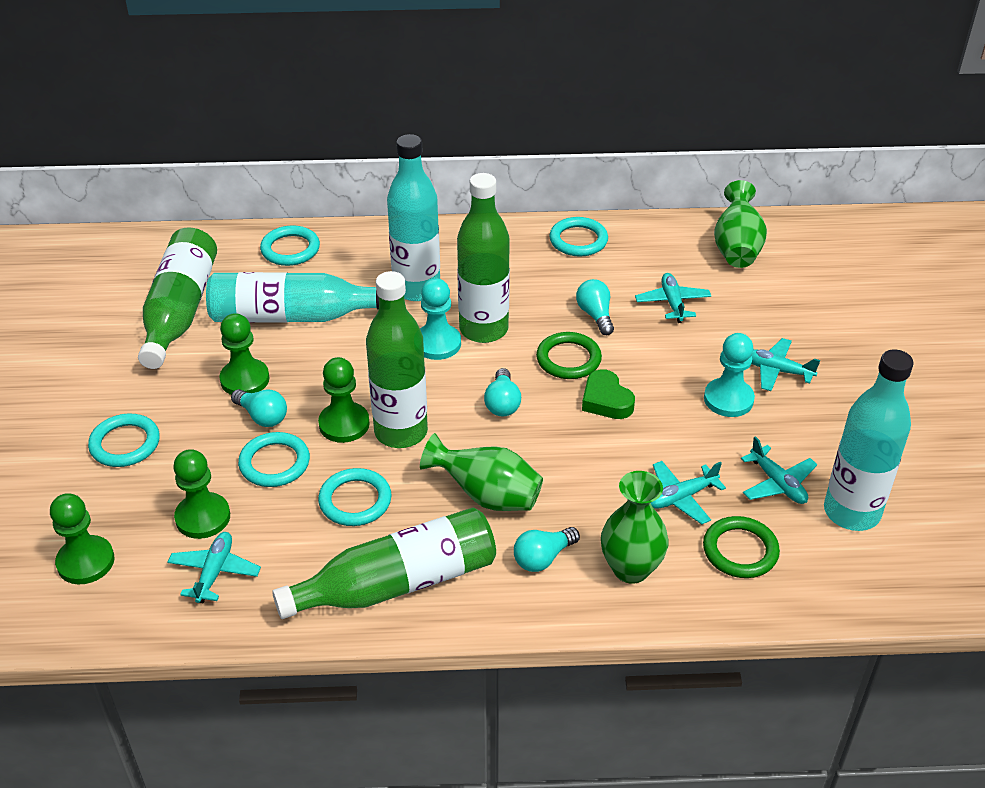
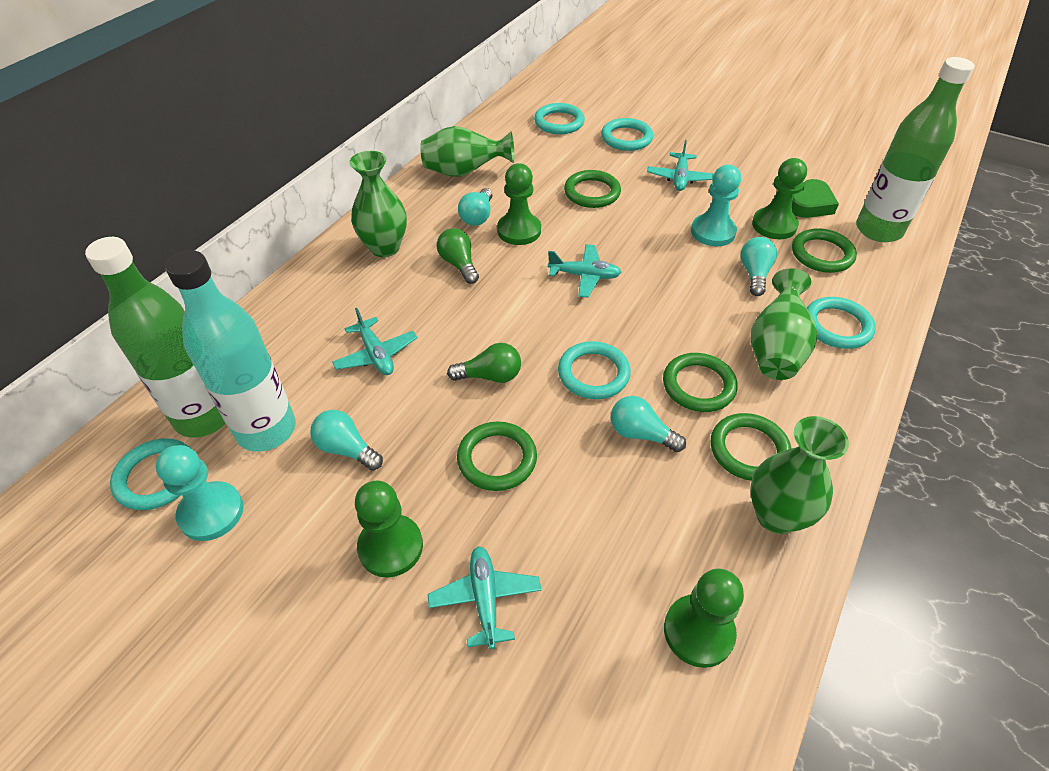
green bottle: 4 -> 2
green light bulb: 0 -> 2
green ring: 2 -> 5
green vase: 3 -> 4
turquoise bottle: 3 -> 1
turquoise plane: 5 -> 4

